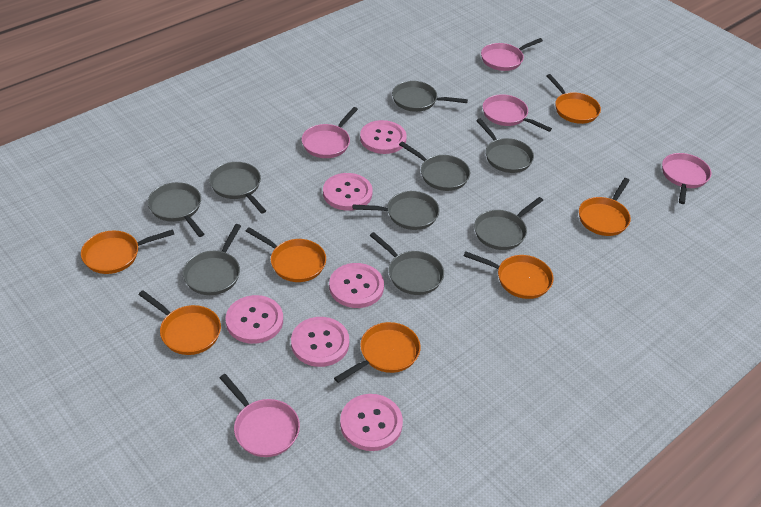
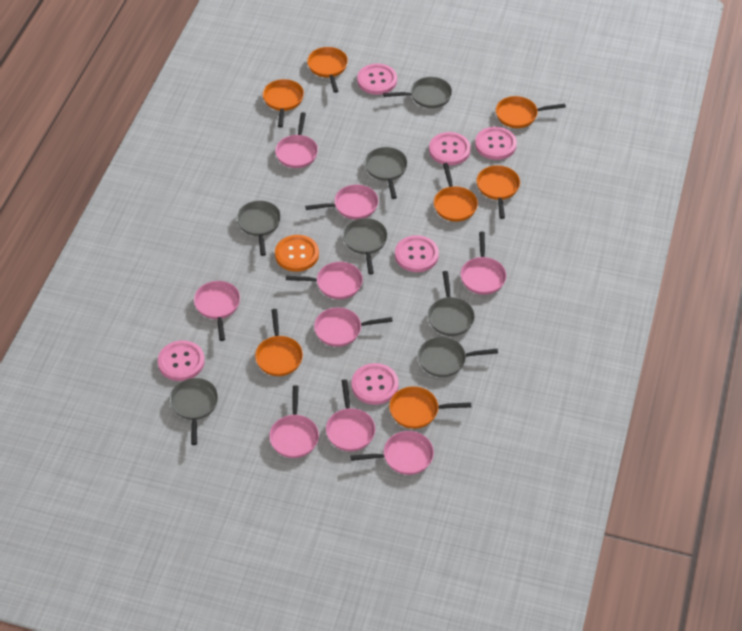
grey pan: 9 -> 7
orange button: 0 -> 1
pink pan: 5 -> 9

